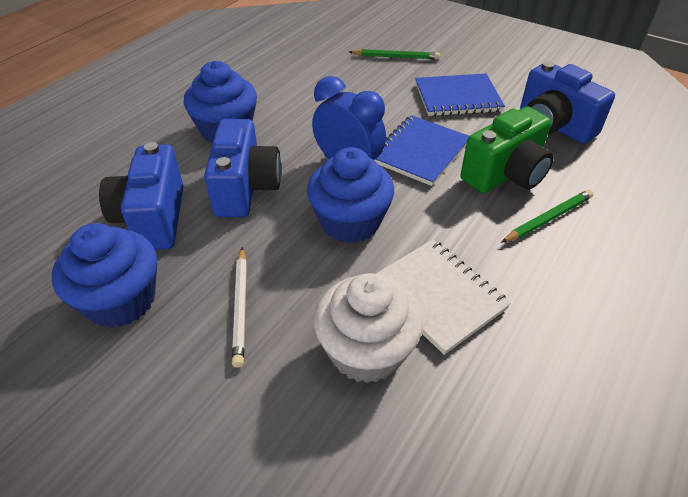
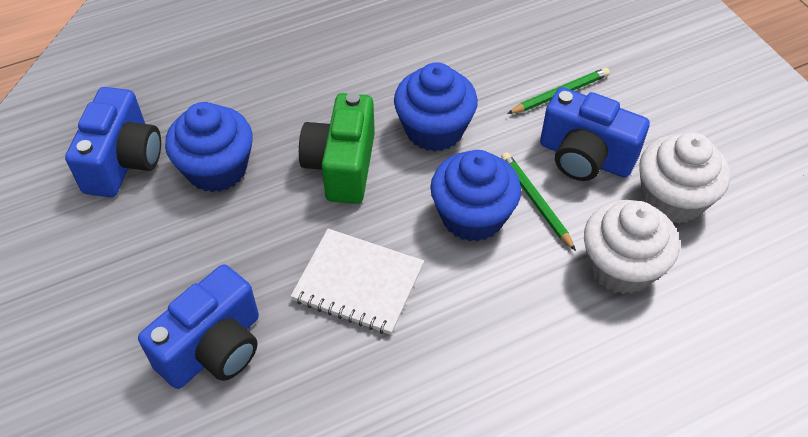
blue clock: 1 -> 0
blue notebook: 2 -> 0
white cupcake: 1 -> 2
white pencil: 1 -> 0

